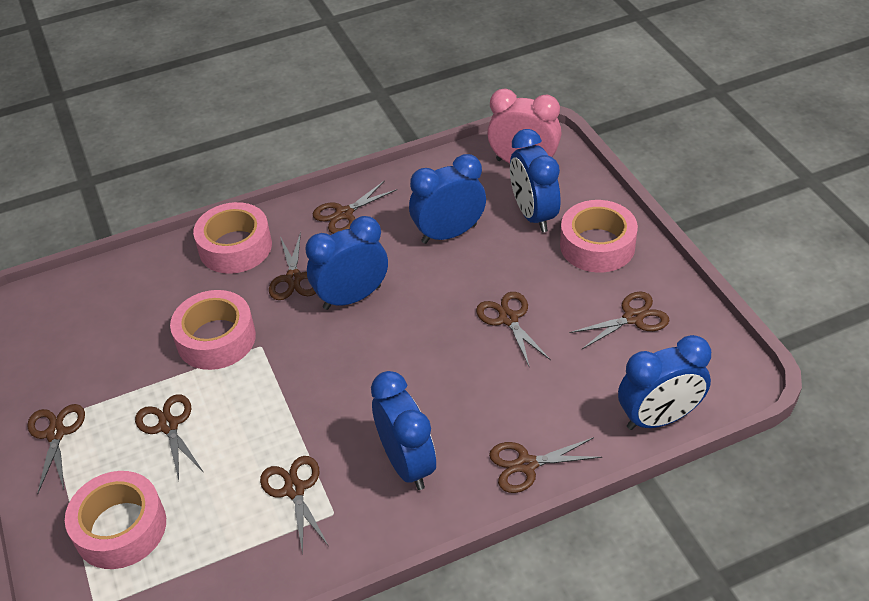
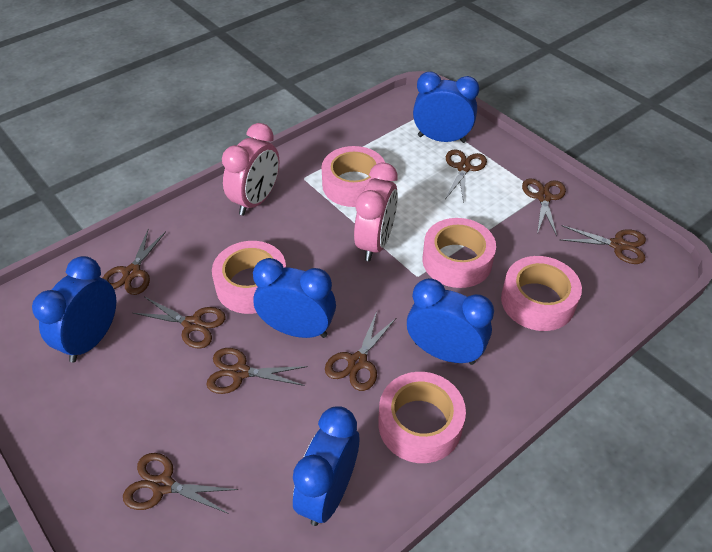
pink clock: 1 -> 2
pink tape: 4 -> 5

